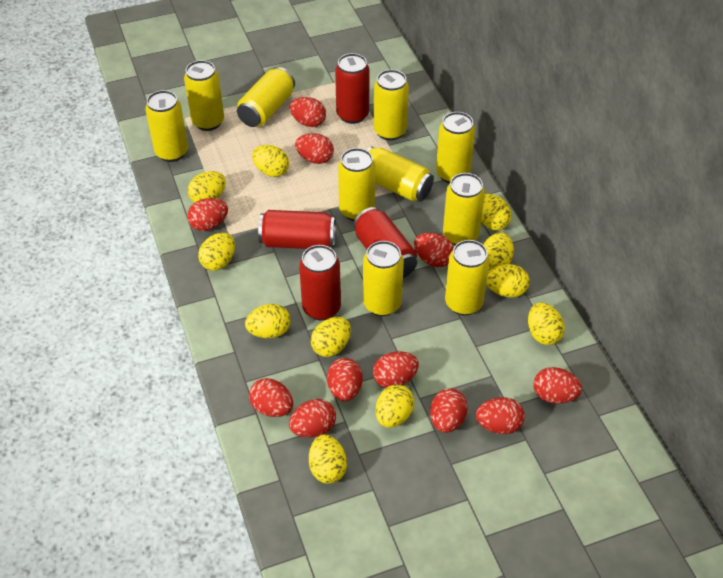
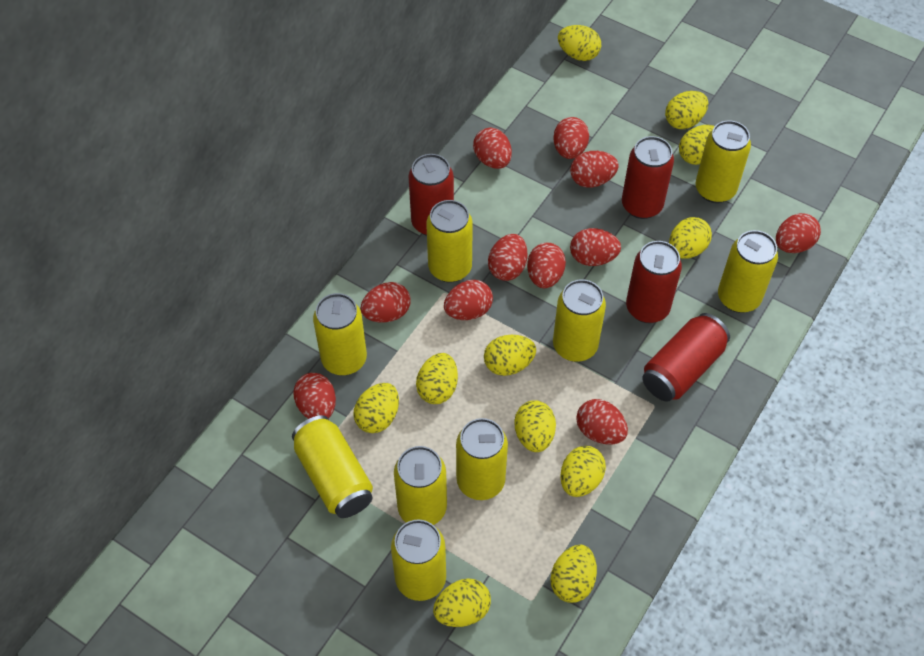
yellow can: 10 -> 9

